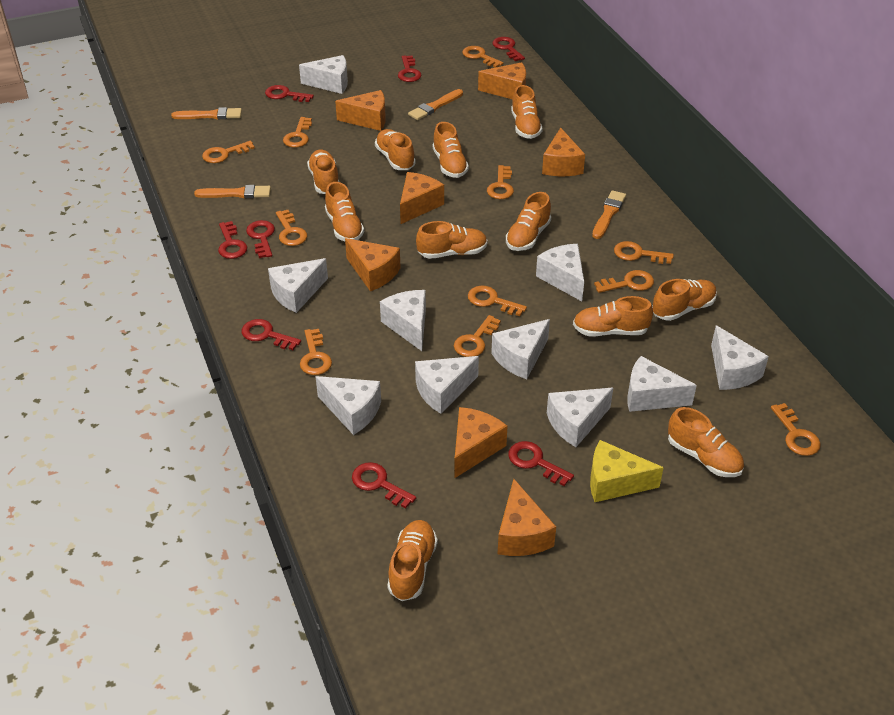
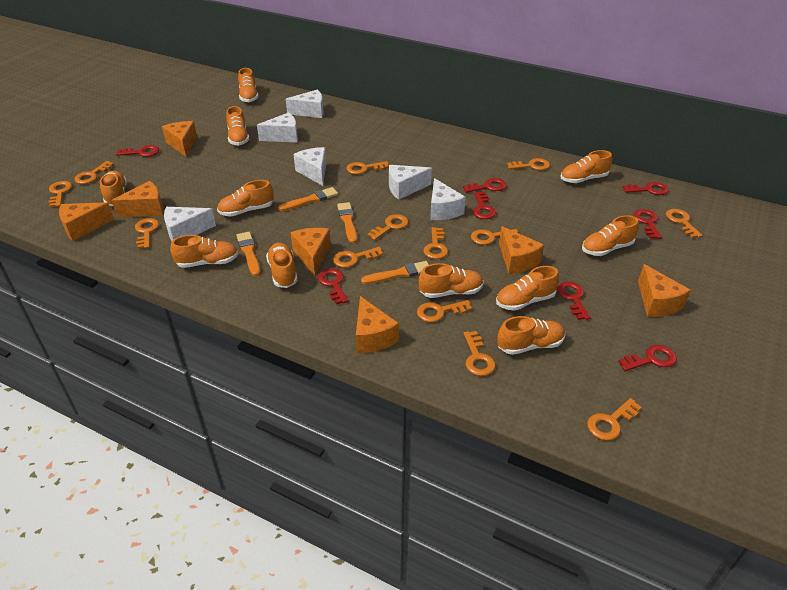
orange key: 11 -> 13
white cheese: 10 -> 6
yellow cheese: 1 -> 0

